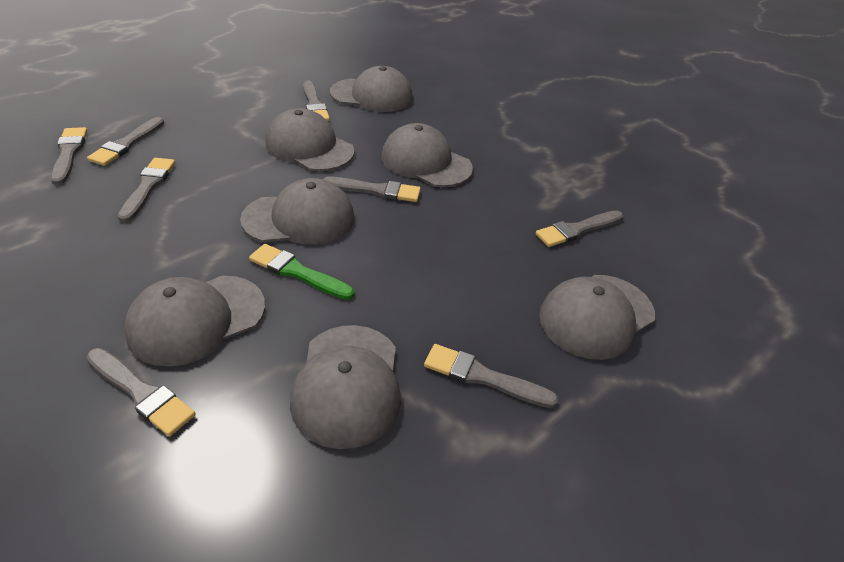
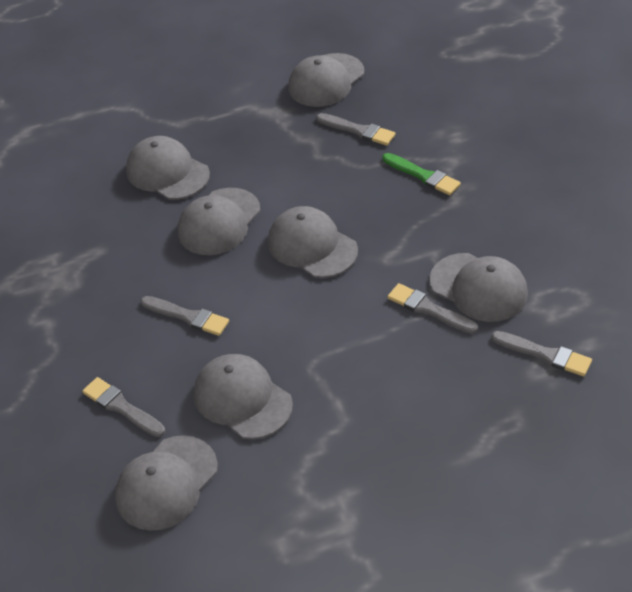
grey brush: 8 -> 5

